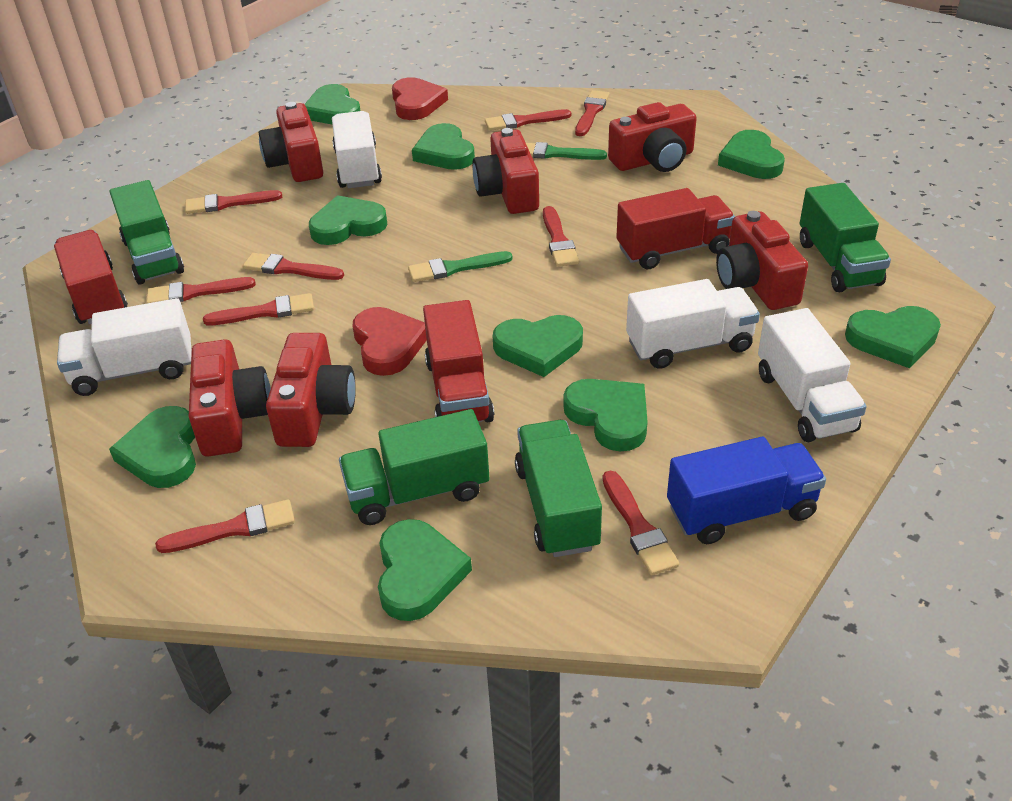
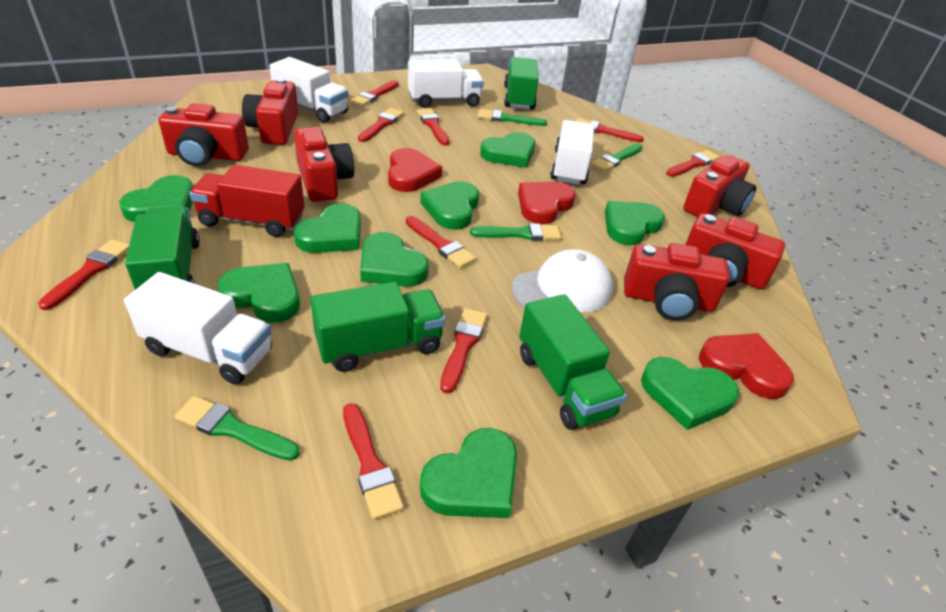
blue truck: 1 -> 0
green brush: 2 -> 4
red heart: 2 -> 3
red truck: 3 -> 1
white cap: 0 -> 1

